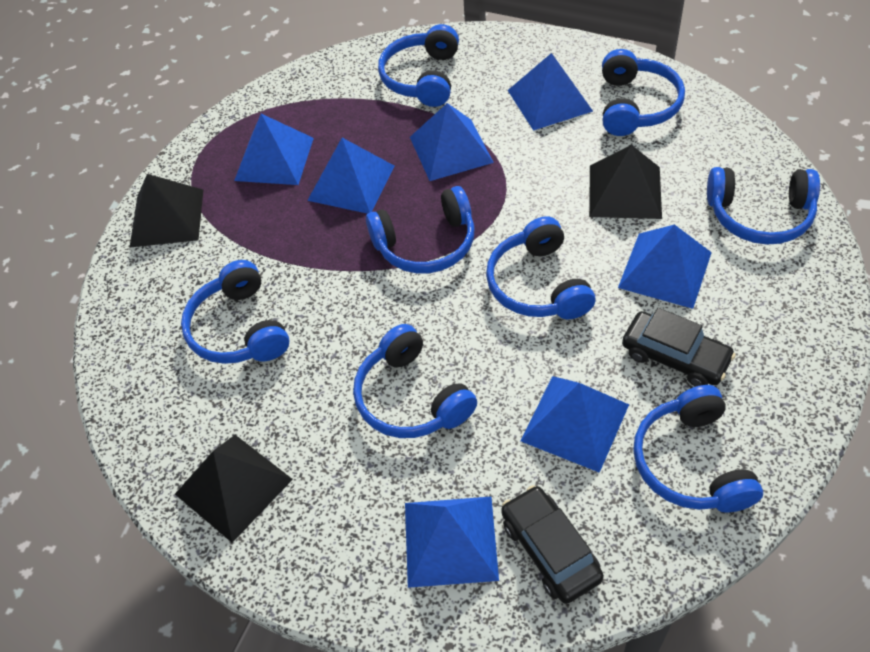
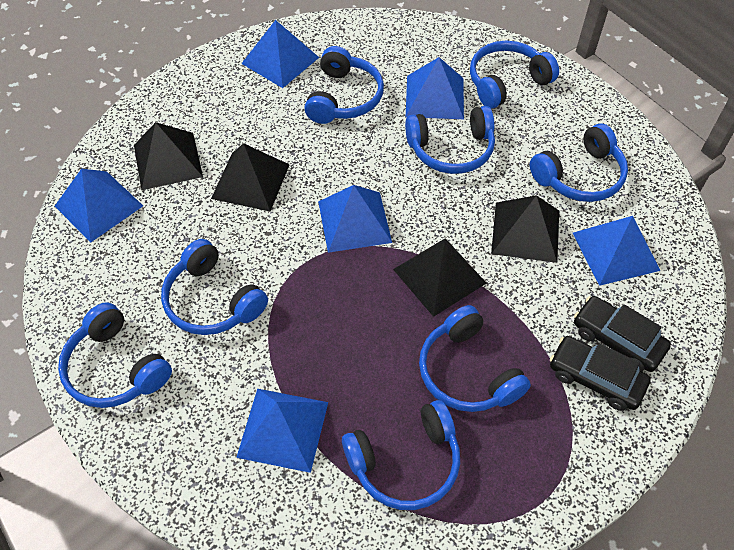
black pyramid: 3 -> 4
blue pyramid: 7 -> 6

